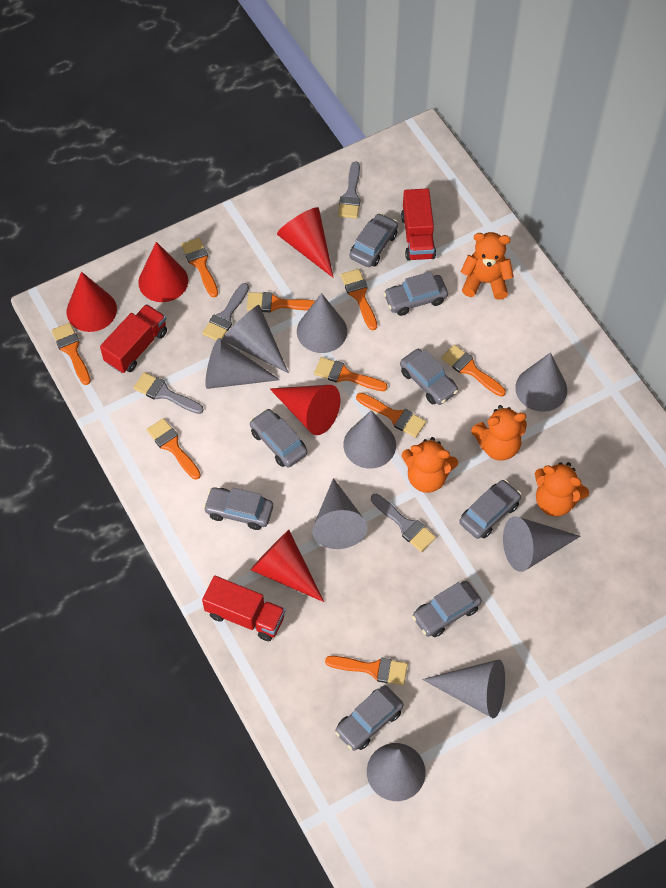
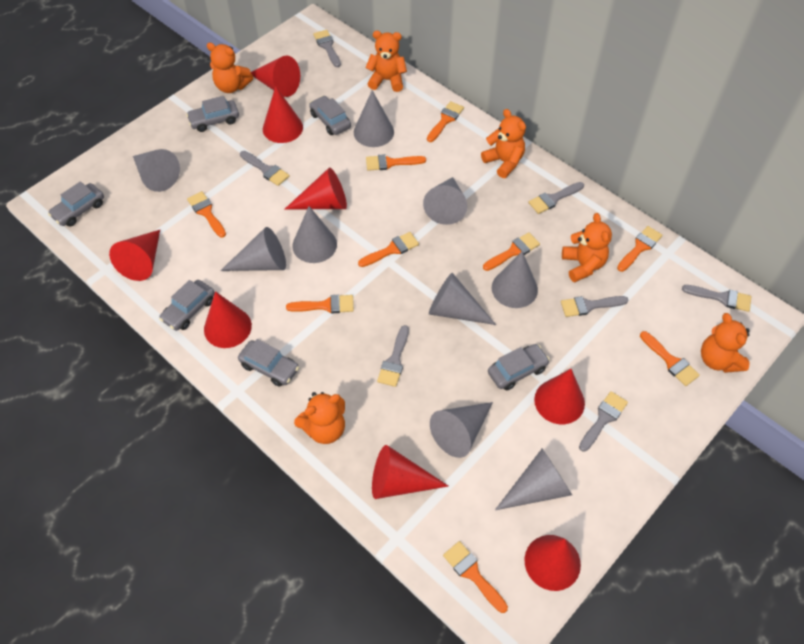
grey brush: 4 -> 7
grey car: 8 -> 6
orange teddy bear: 4 -> 6
red cone: 5 -> 8
red truck: 3 -> 0

